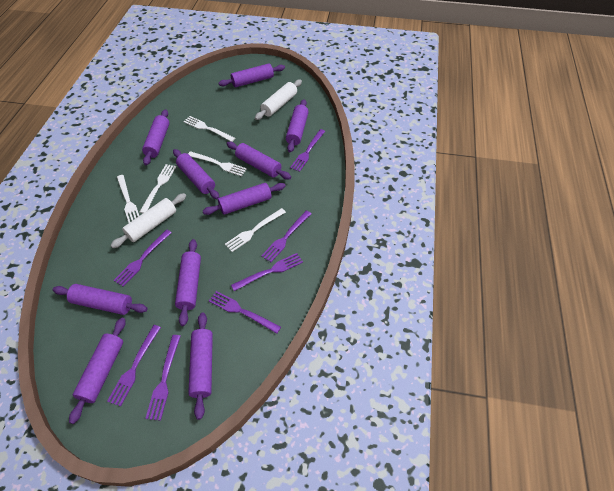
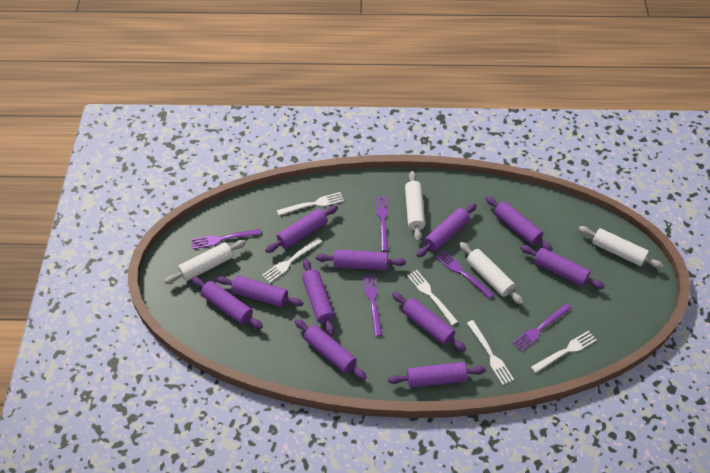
purple fork: 7 -> 5
purple rolling pin: 10 -> 11
white rolling pin: 2 -> 4

